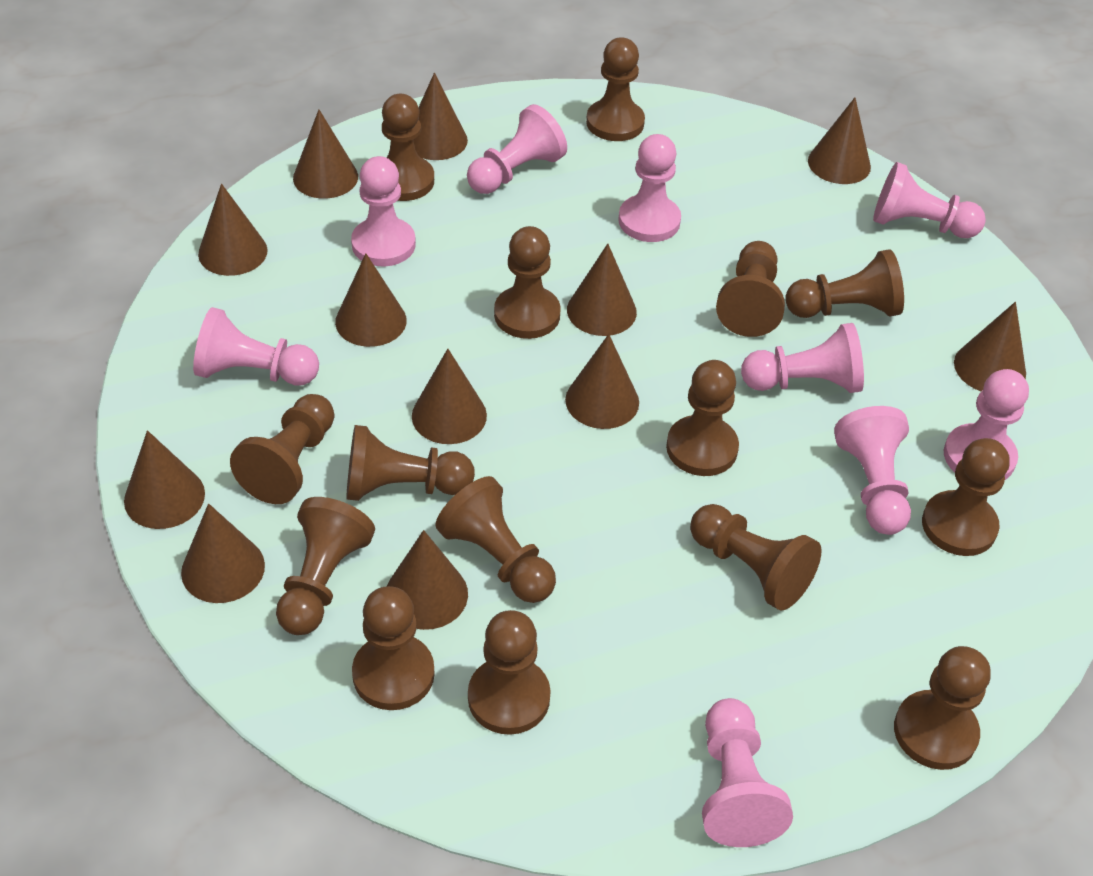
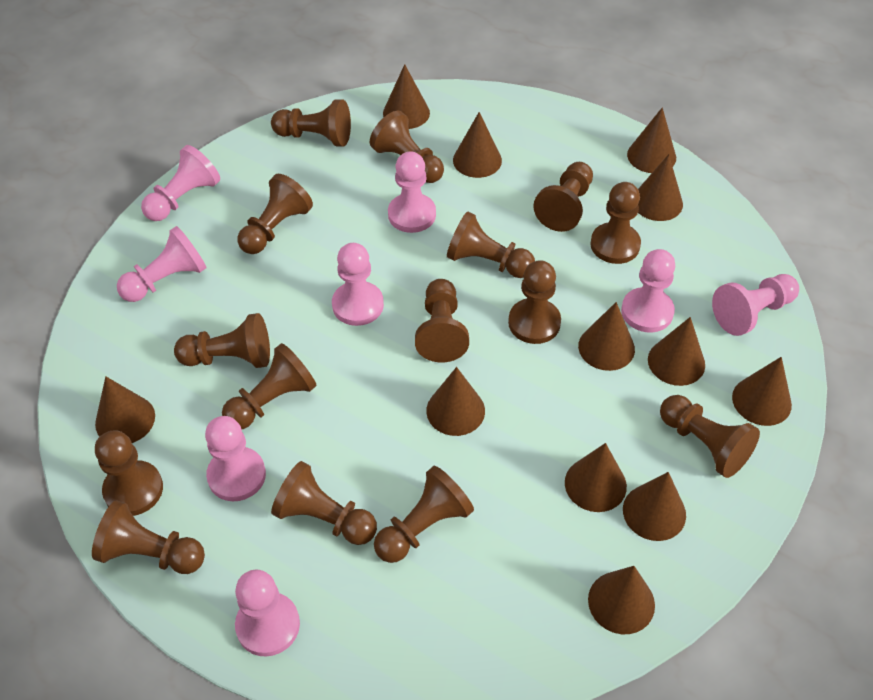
pink pawn: 9 -> 8

